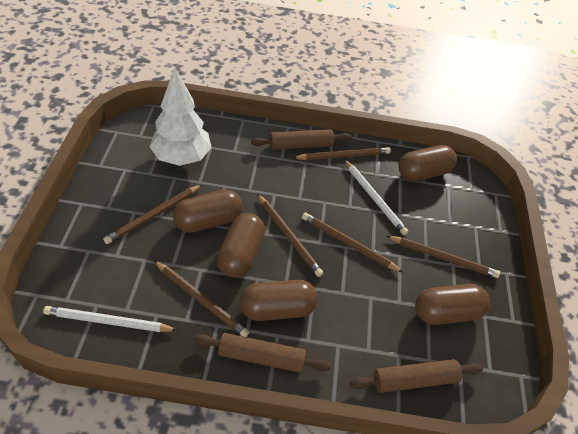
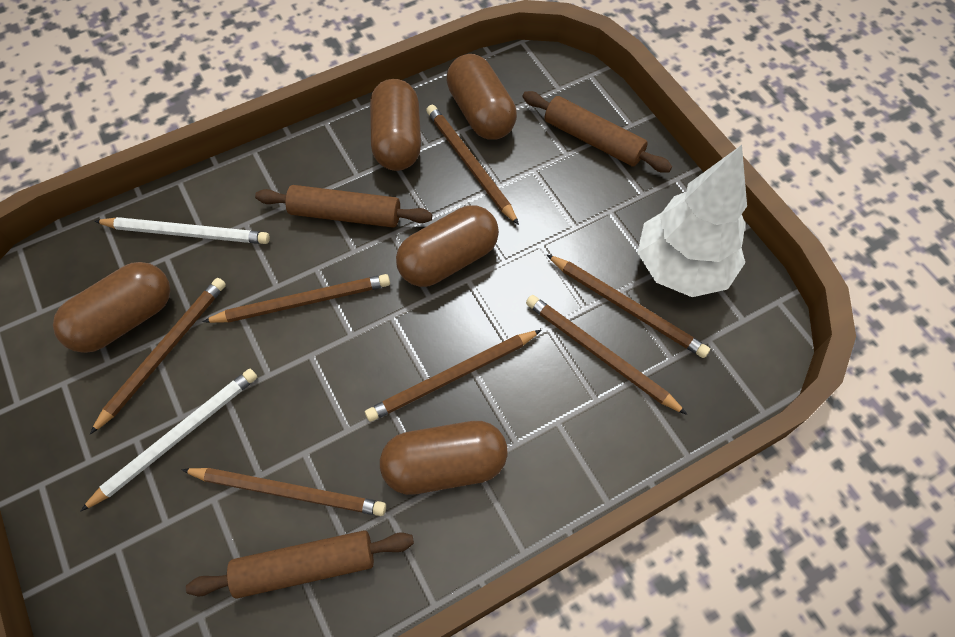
brown pencil: 6 -> 7

